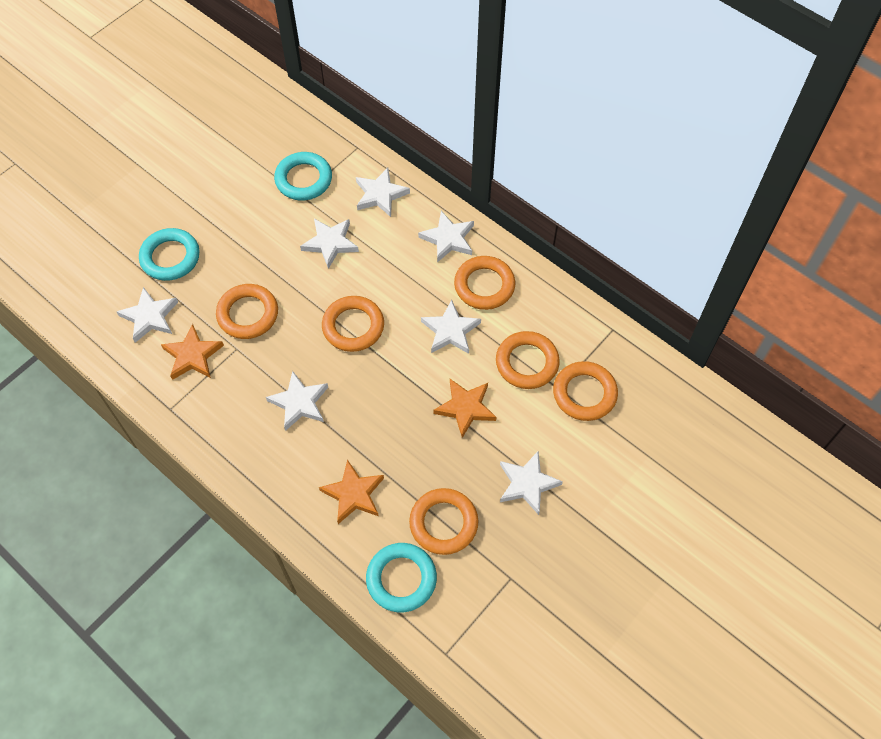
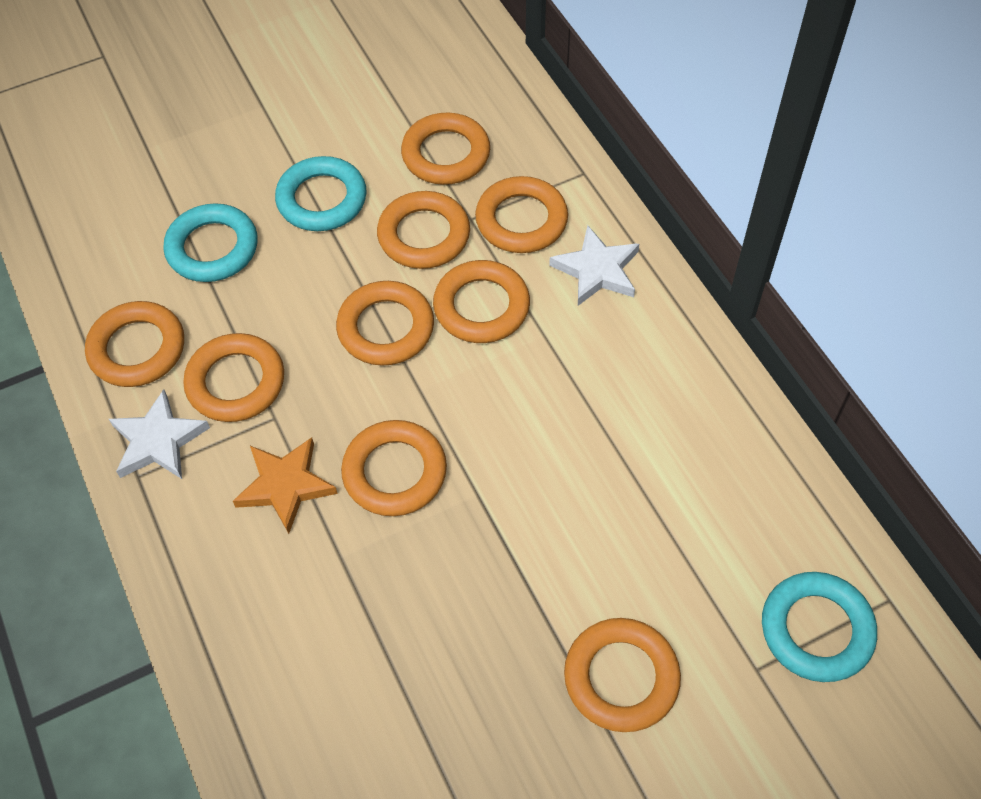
orange ring: 6 -> 9
orange star: 3 -> 1
white star: 7 -> 2

